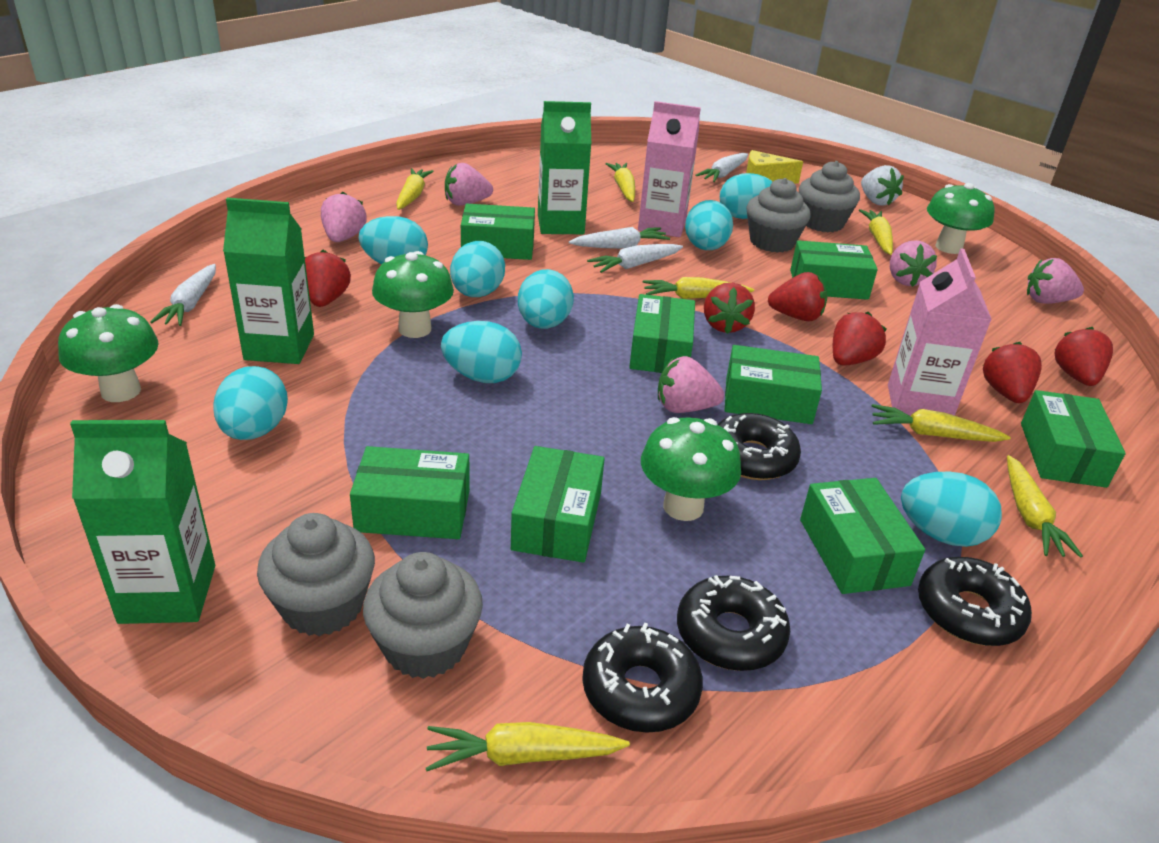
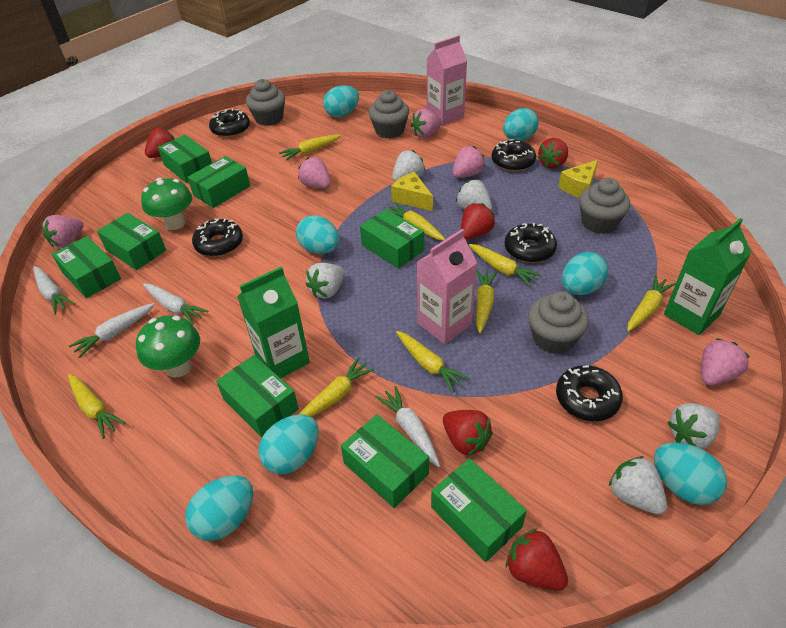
black donut: 4 -> 5
green carton: 3 -> 2
green mushroom: 4 -> 2
red strawberry: 6 -> 5
turquoise egg: 8 -> 7
white strawberry: 1 -> 5
yellow carrot: 7 -> 8
yellow cheese: 1 -> 2

